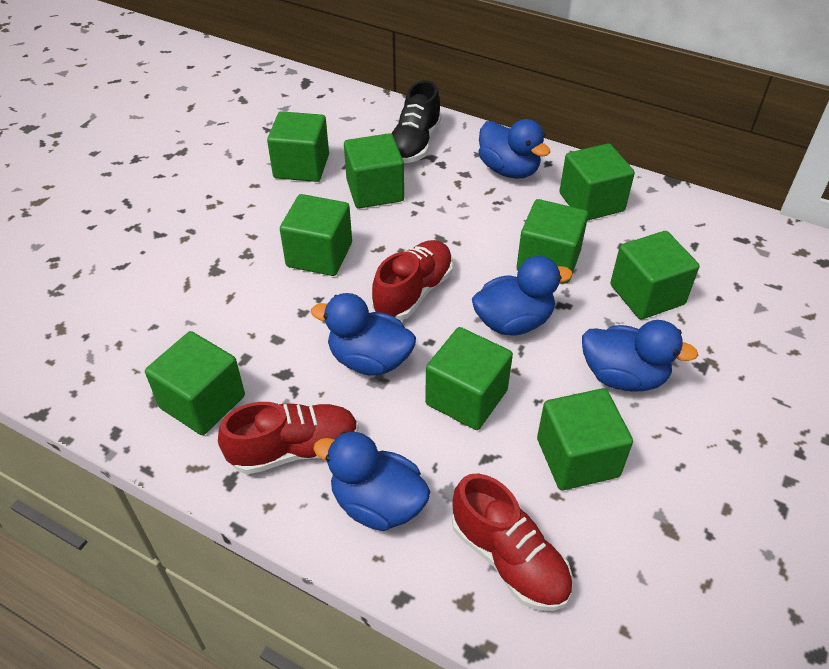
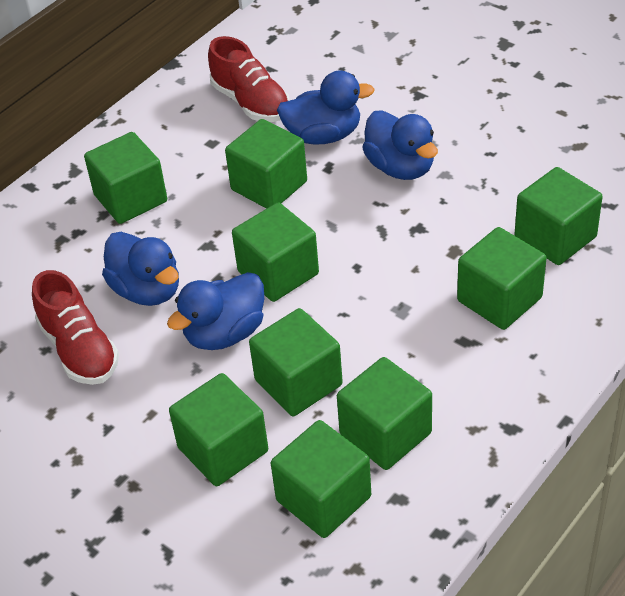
black shoe: 1 -> 0
blue duck: 5 -> 4
red shoe: 3 -> 2

